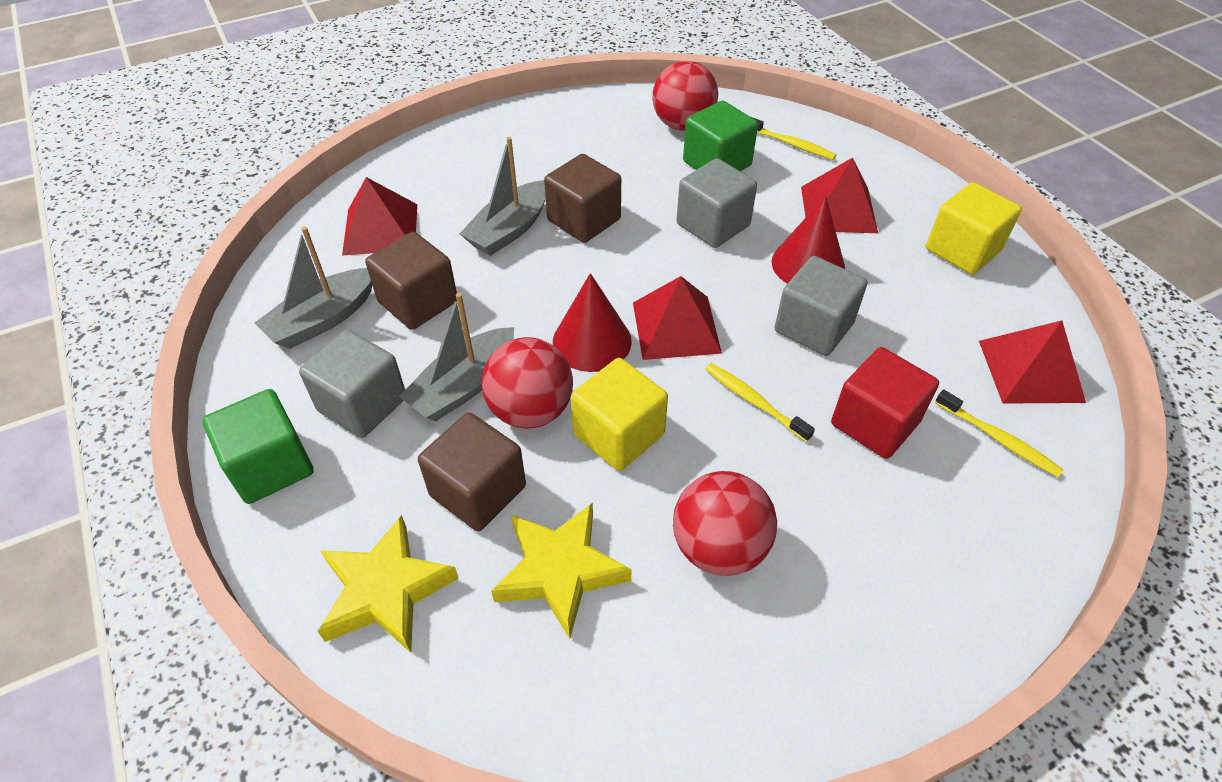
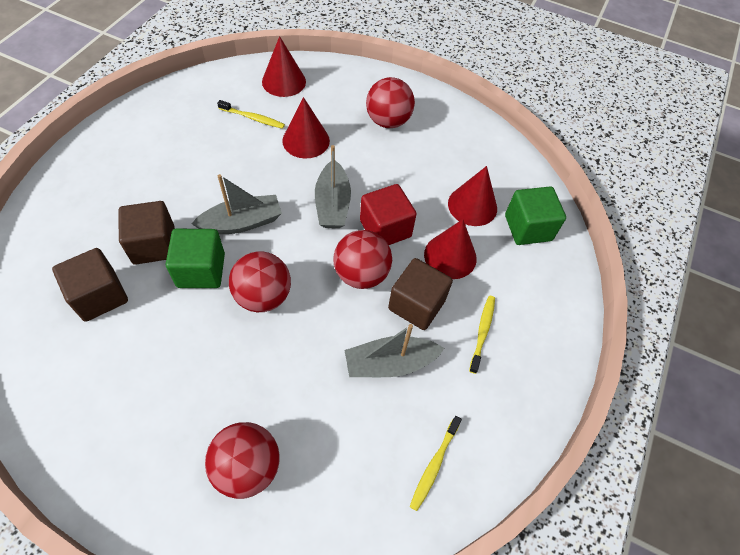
grey cube: 3 -> 0
red ball: 3 -> 4
red cone: 2 -> 4
red pyramid: 4 -> 0
yellow cube: 2 -> 0
yellow star: 2 -> 0

